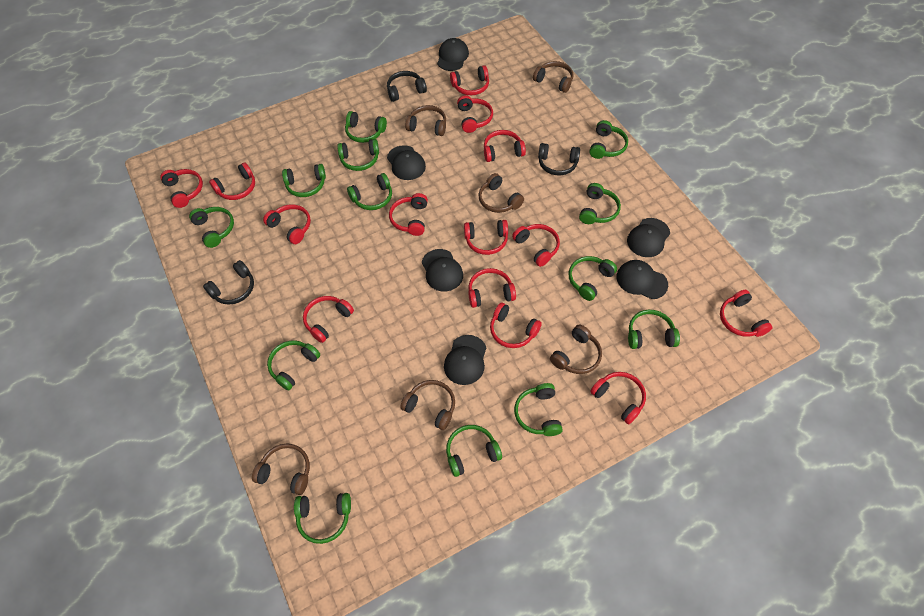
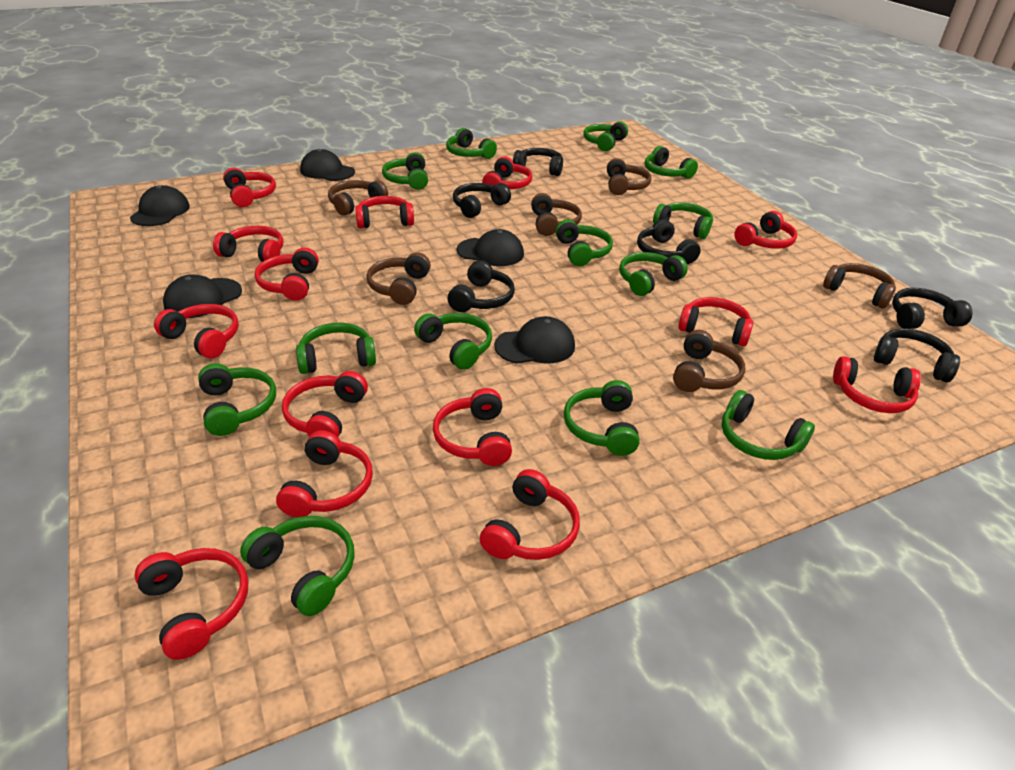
black cap: 6 -> 5
black headphones: 3 -> 6

